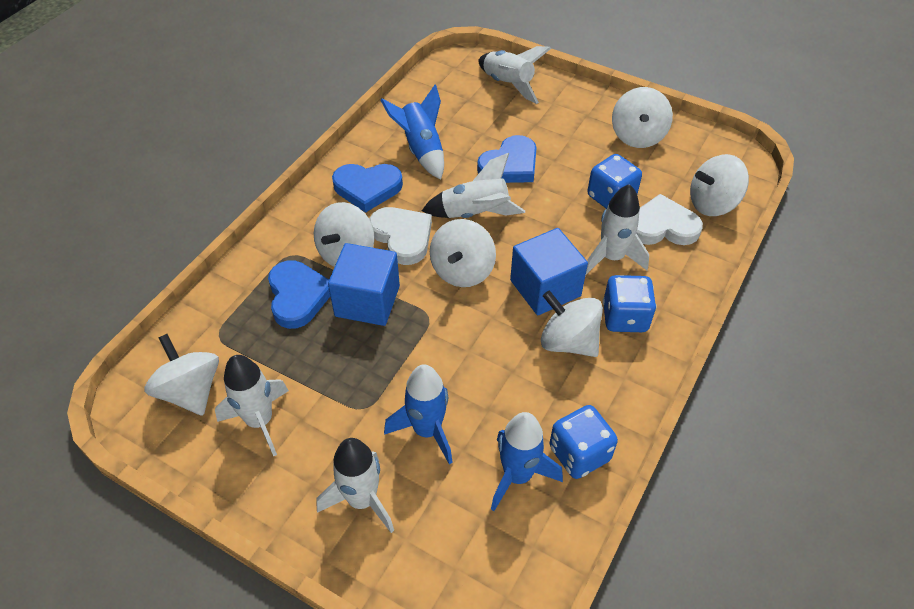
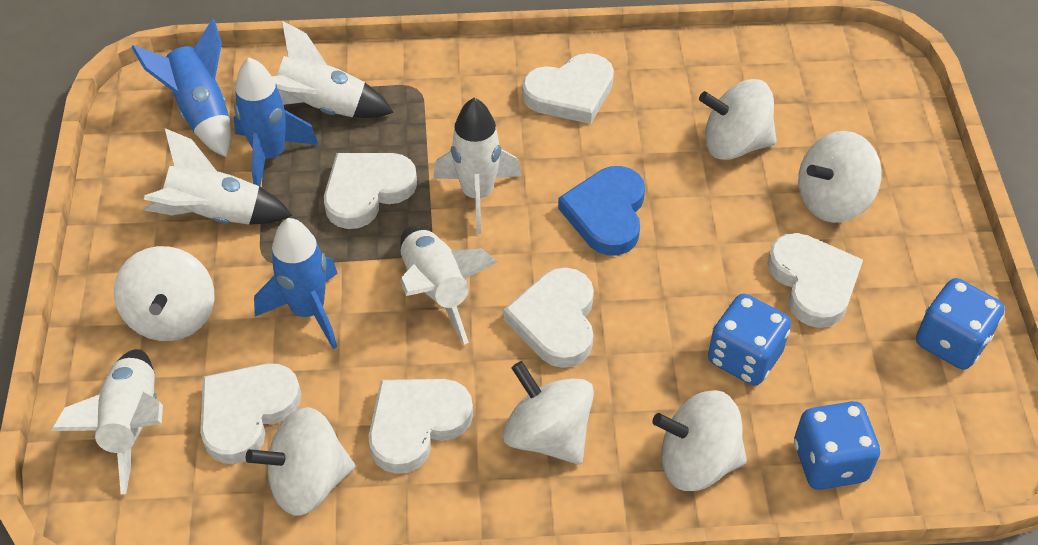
blue cube: 2 -> 0
blue heart: 3 -> 1
white heart: 2 -> 6

